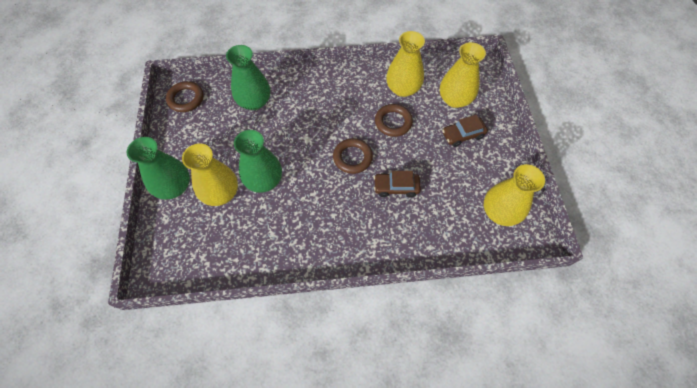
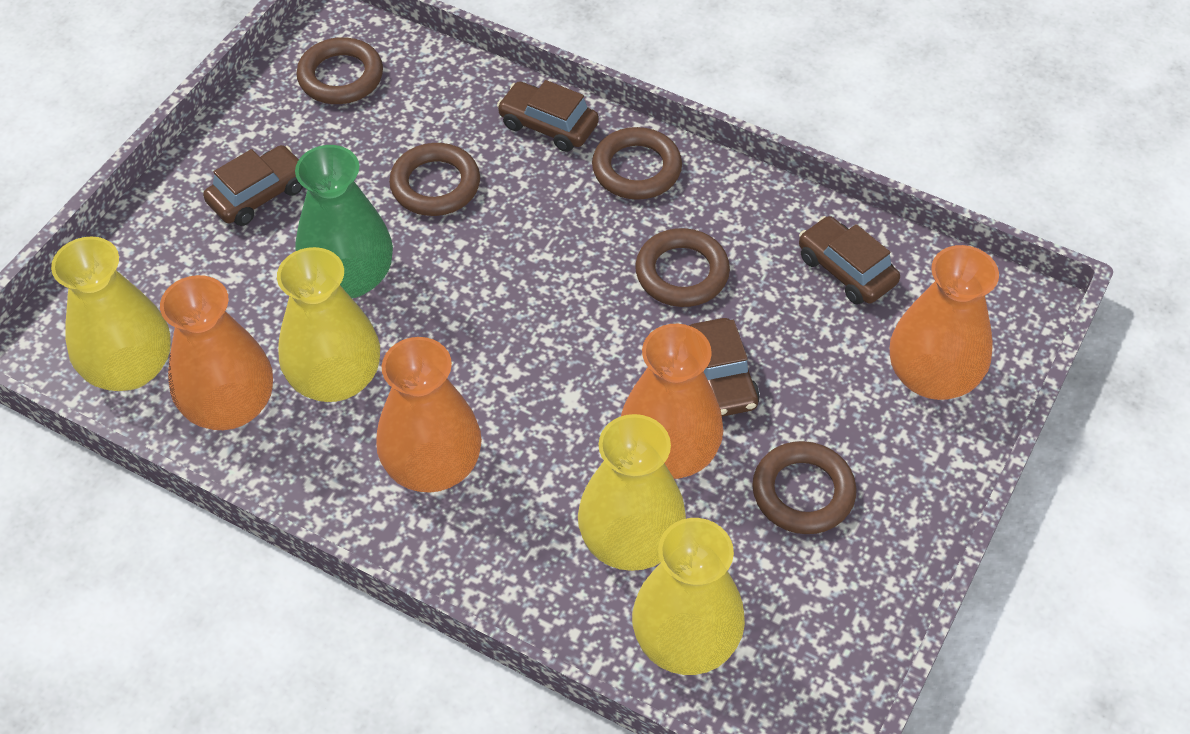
brown car: 2 -> 4
brown ring: 3 -> 5
green vase: 3 -> 1
orange vase: 0 -> 4

